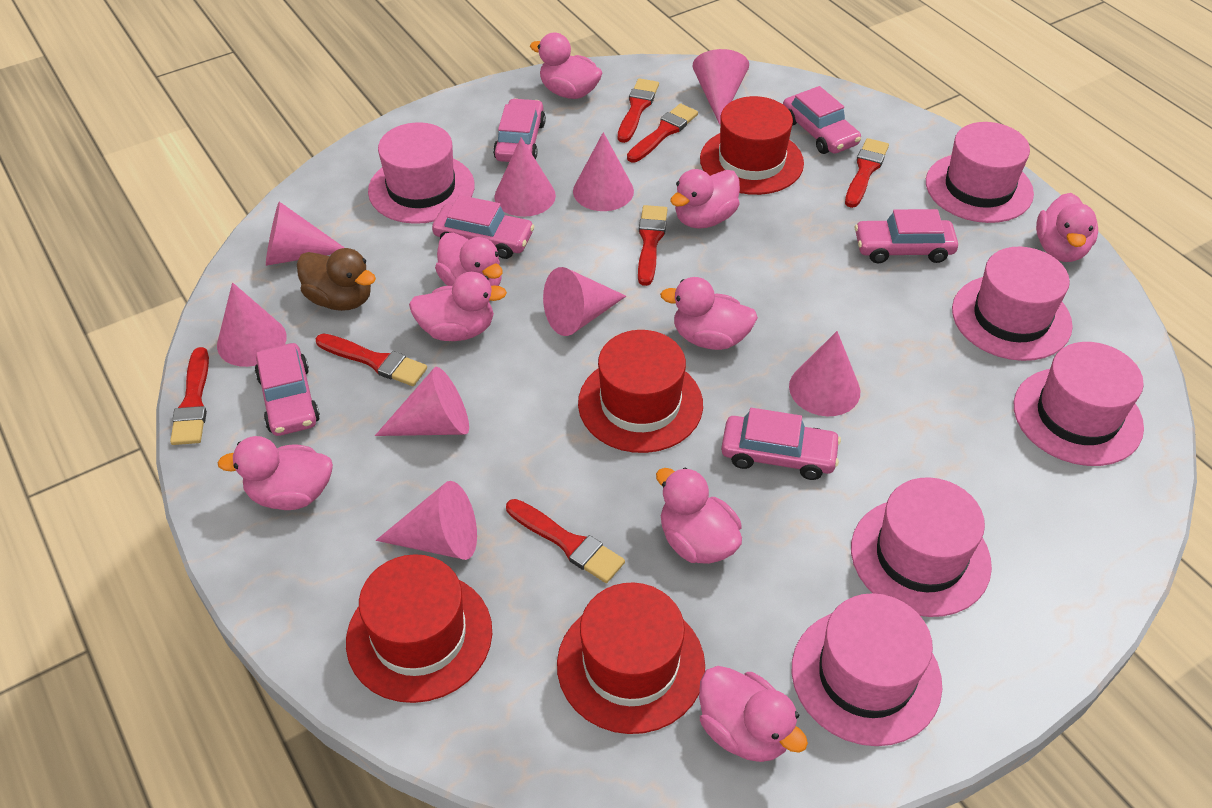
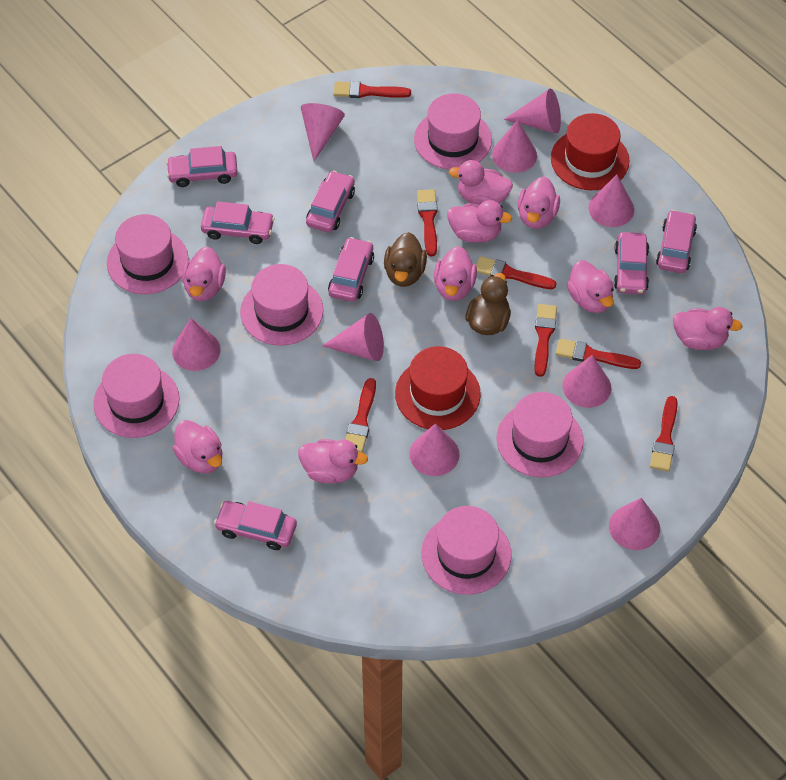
brown duck: 1 -> 2
pink car: 6 -> 7
red hat: 4 -> 2

